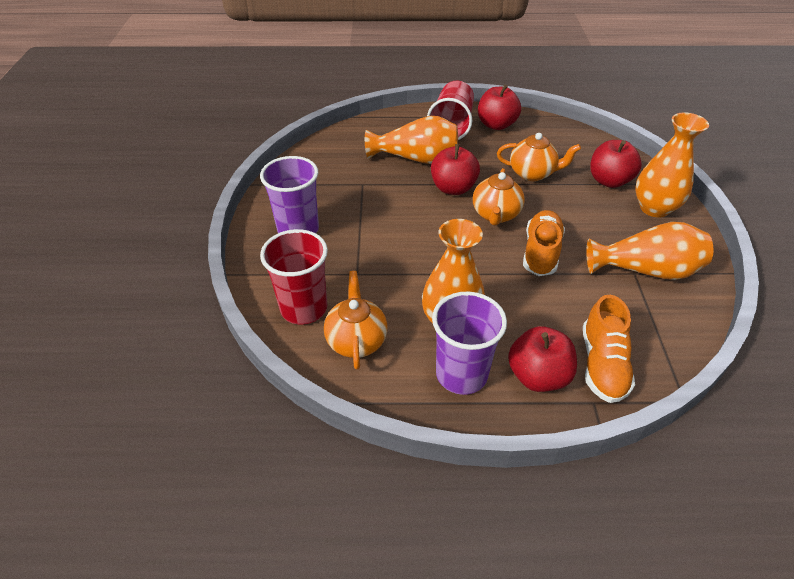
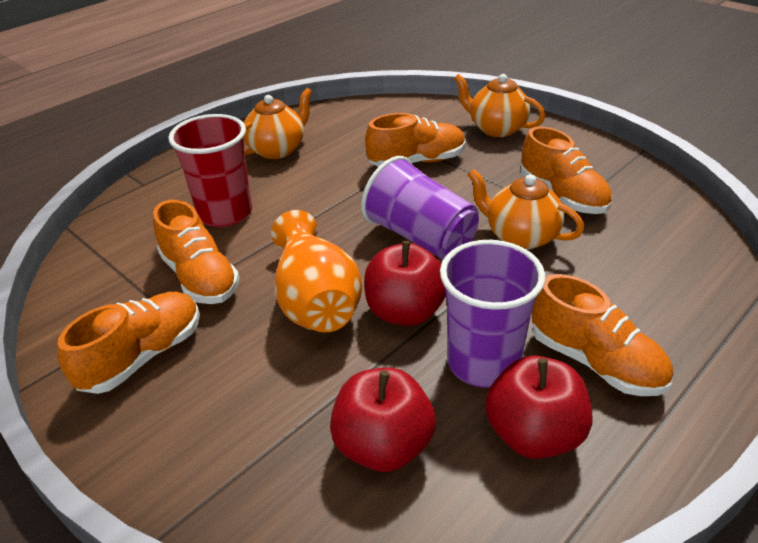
orange shoe: 2 -> 5
orange vase: 4 -> 1
red apple: 4 -> 3
red cup: 2 -> 1

